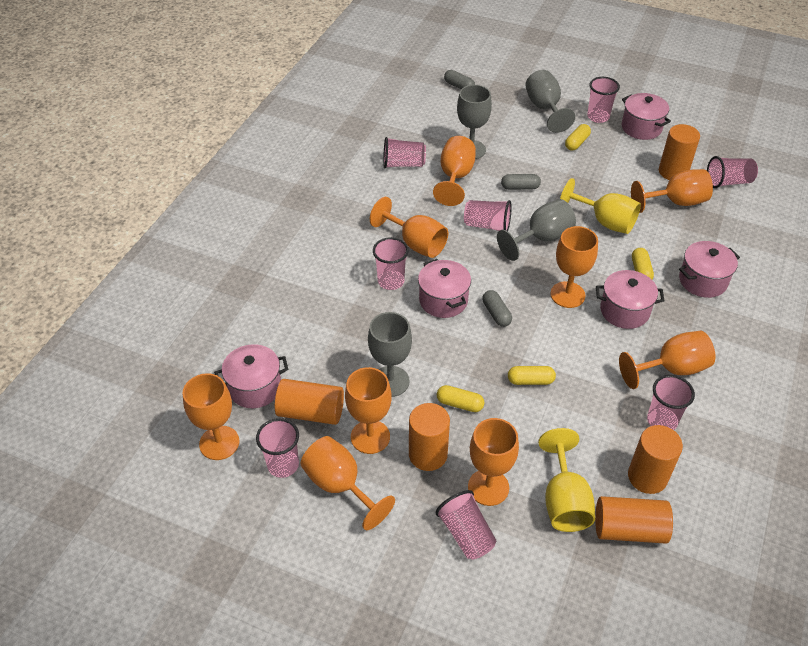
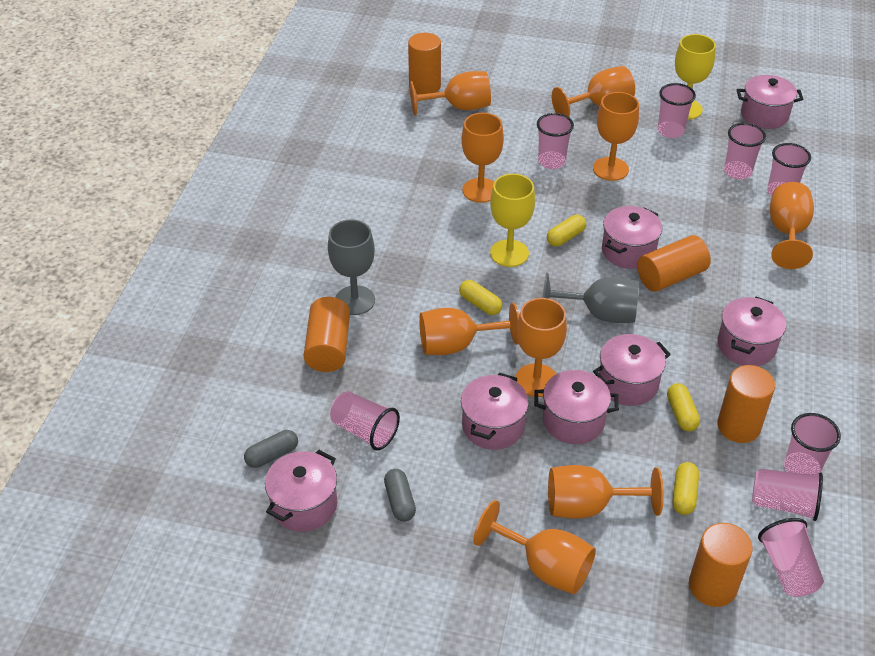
grey capsule: 3 -> 2
grey goblet: 4 -> 2
pink pot: 5 -> 7

